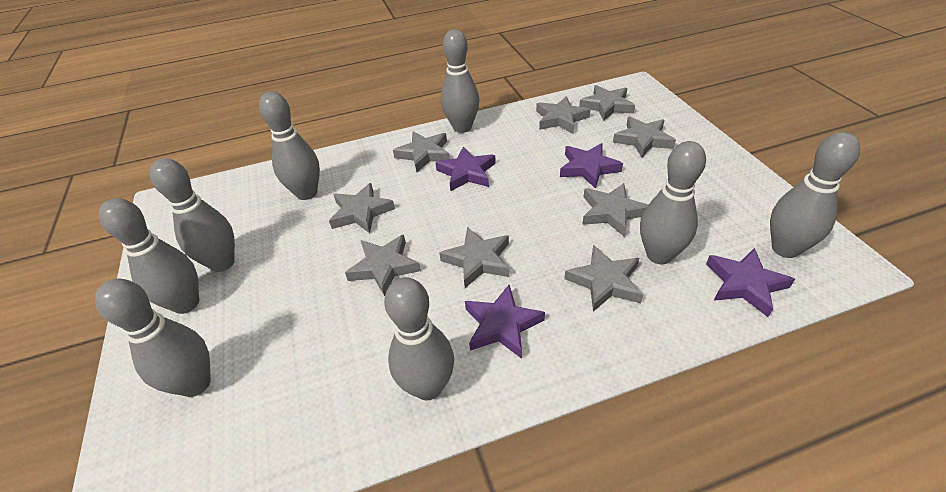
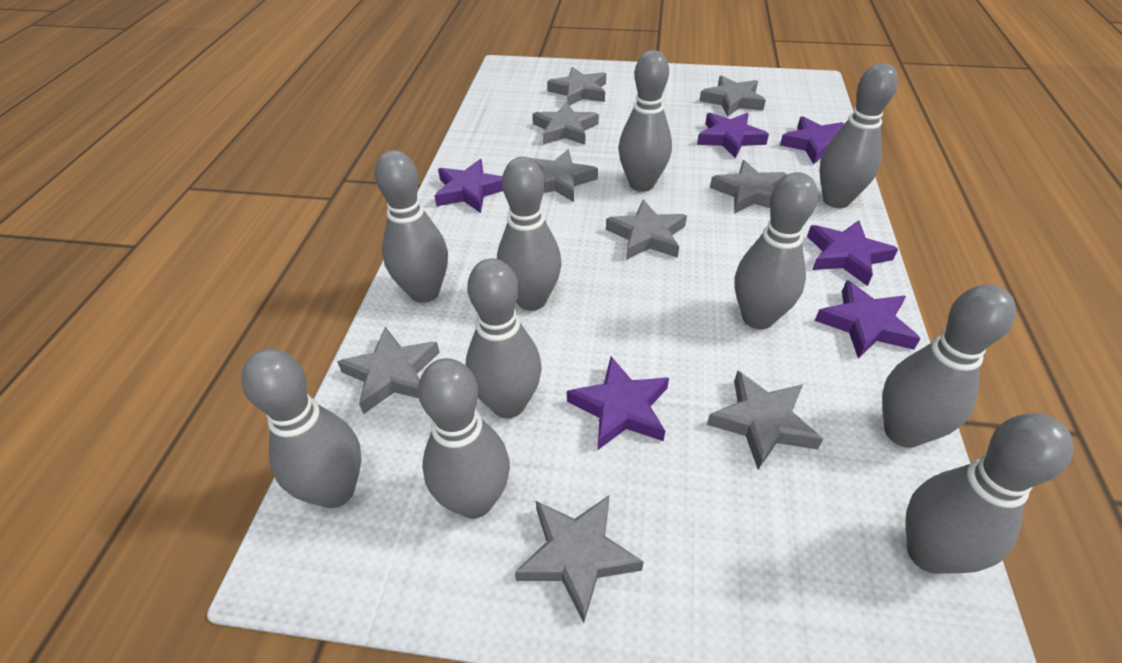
grey bowling pin: 8 -> 10
purple star: 4 -> 6

